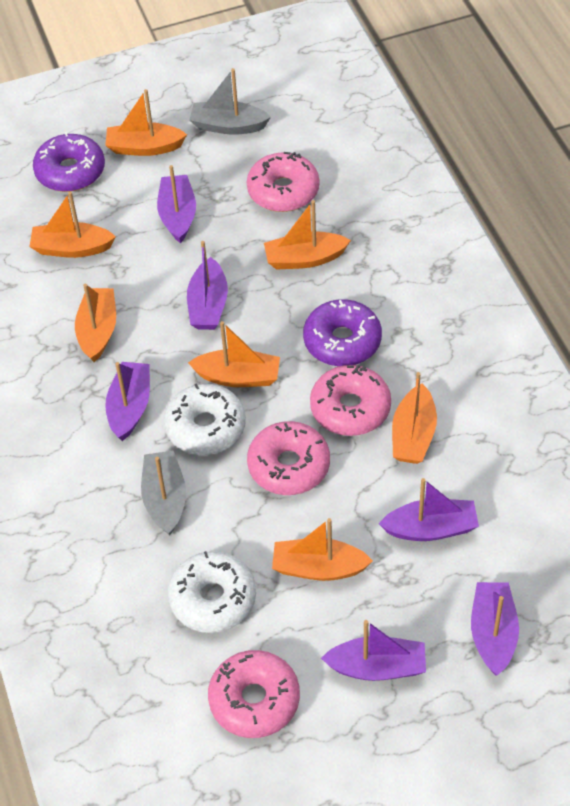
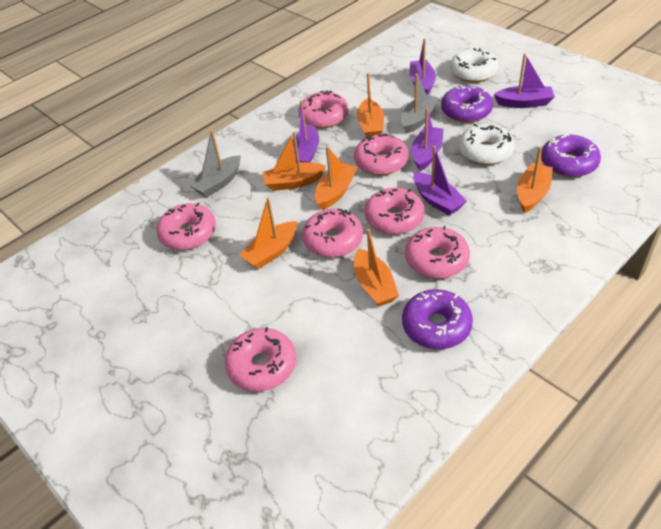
orange boat: 7 -> 6
pink donut: 4 -> 7
purple boat: 6 -> 5
purple donut: 2 -> 3

